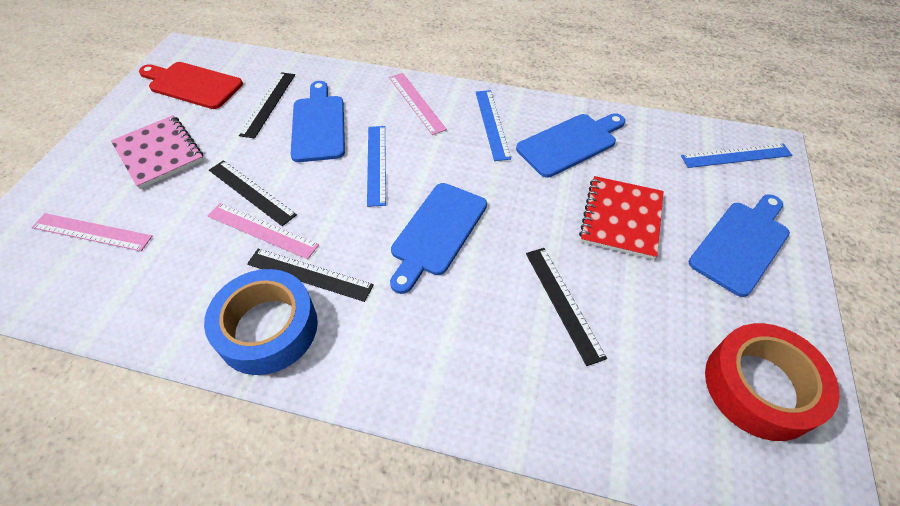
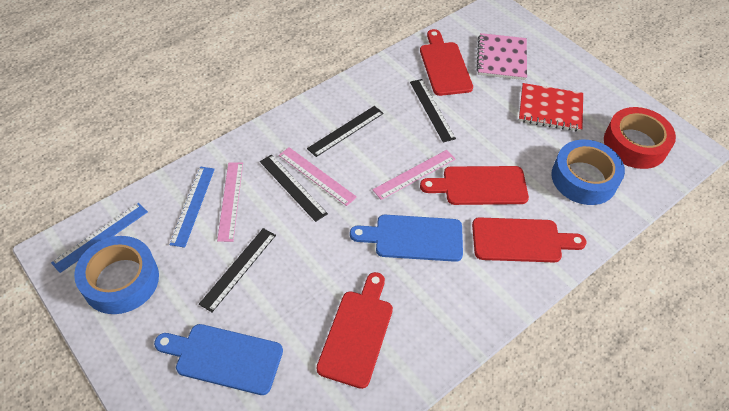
blue cutting board: 4 -> 2
blue ruler: 3 -> 2
blue tape: 1 -> 2
red cutting board: 1 -> 4

